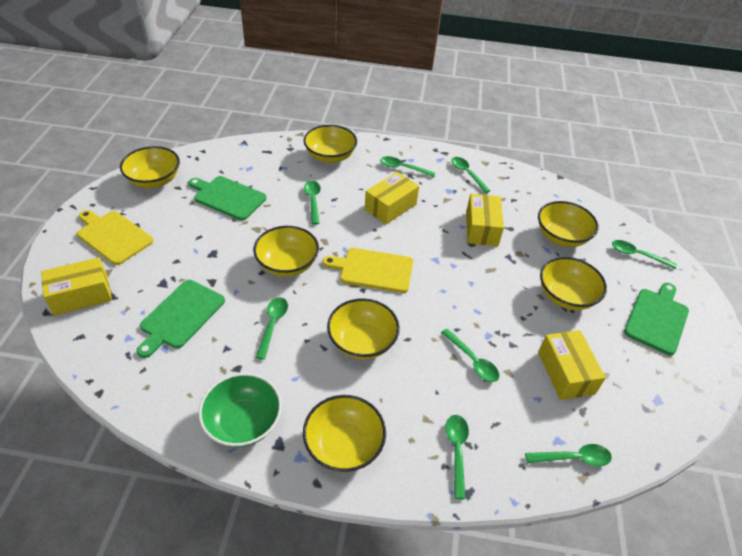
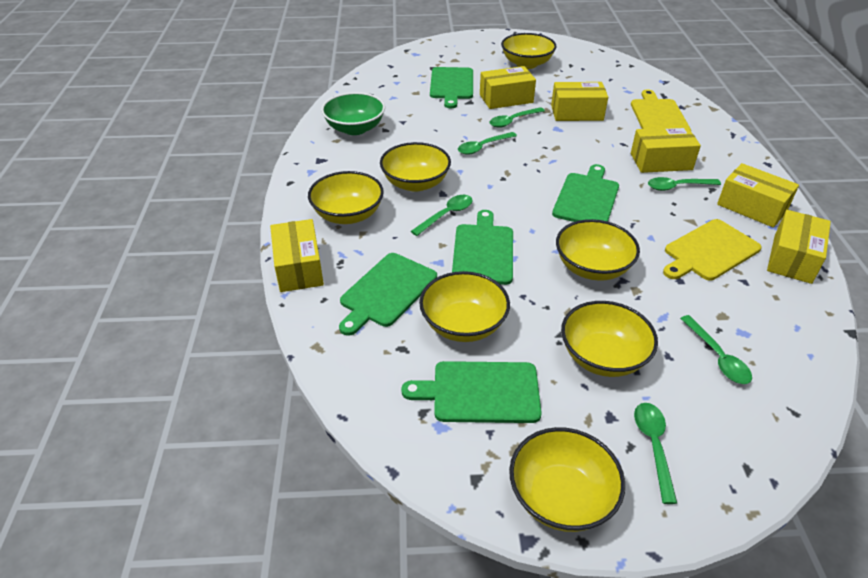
green cutting board: 3 -> 5
green spoon: 8 -> 6
yellow box: 4 -> 6

